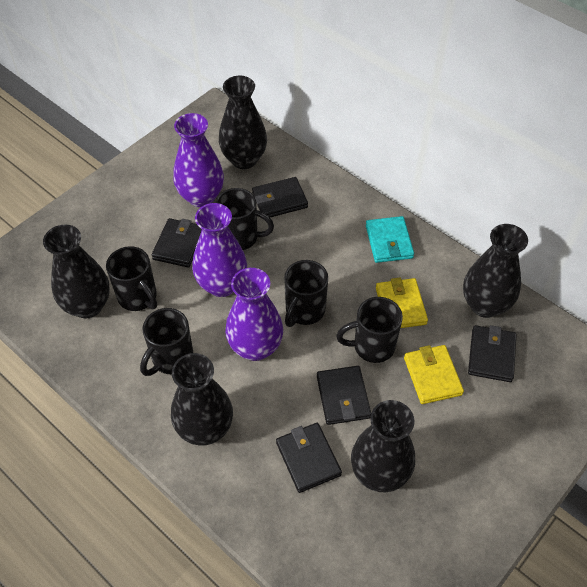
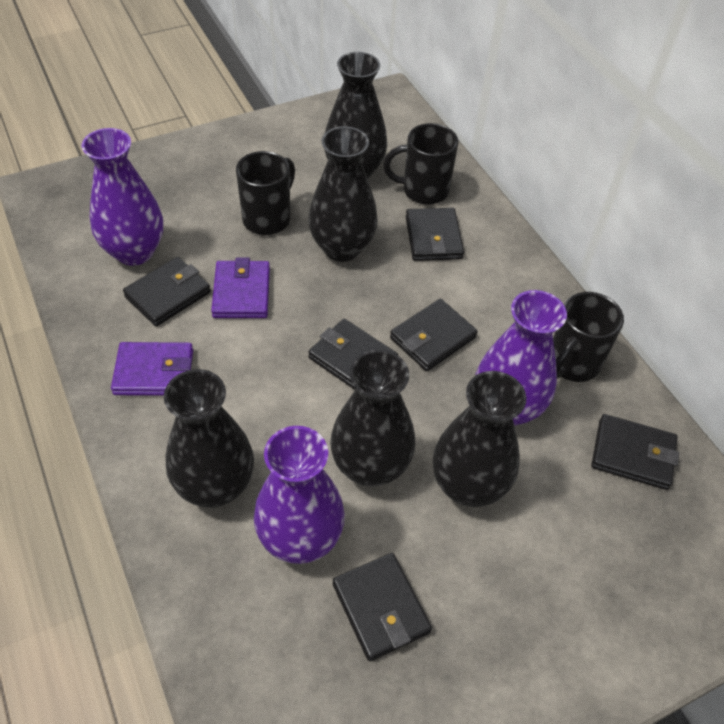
black mug: 5 -> 3
black wallet: 5 -> 6
purple wallet: 0 -> 2
turquoise wallet: 1 -> 0
yellow wallet: 2 -> 0

